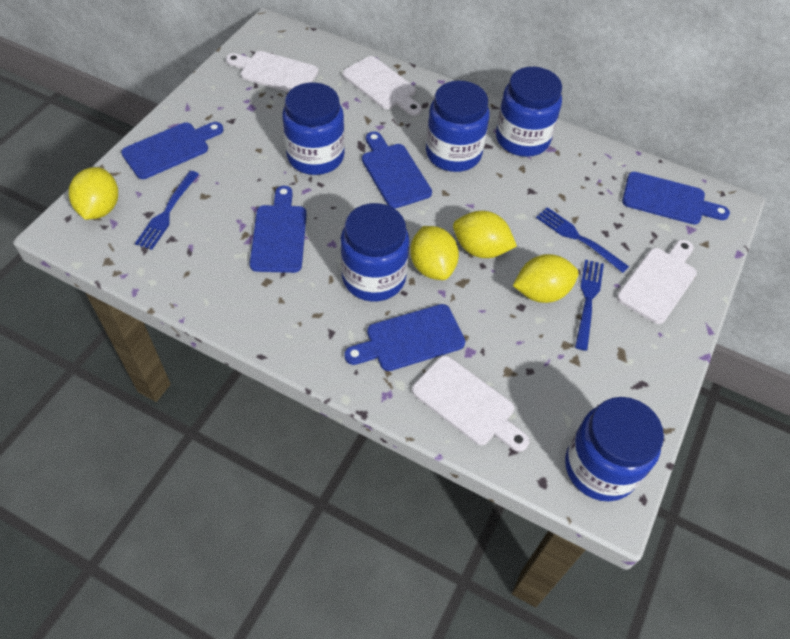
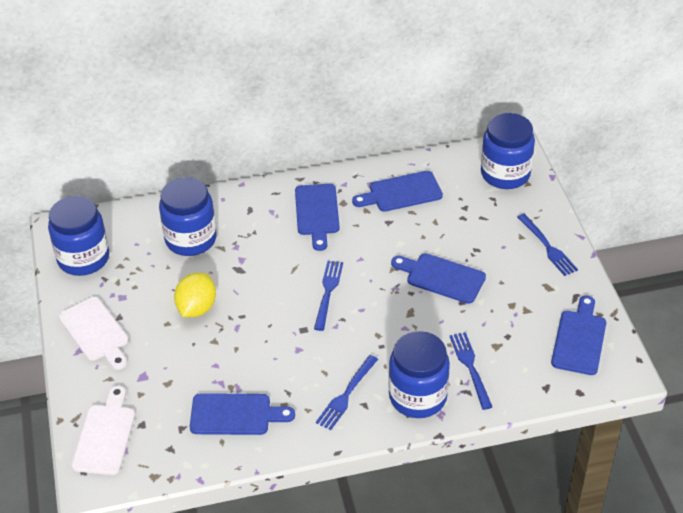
blue fork: 3 -> 4
blue jar: 5 -> 4
white cutting board: 4 -> 2
yellow lemon: 4 -> 1

